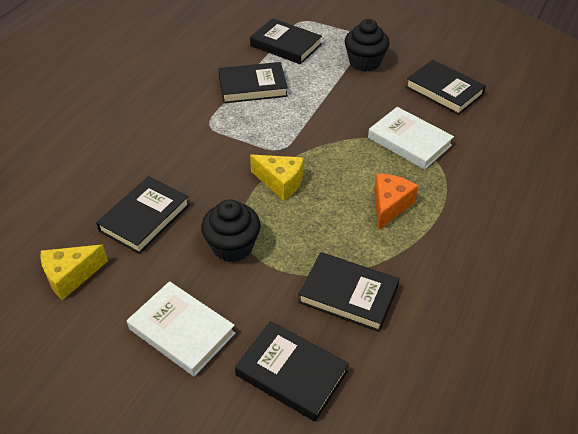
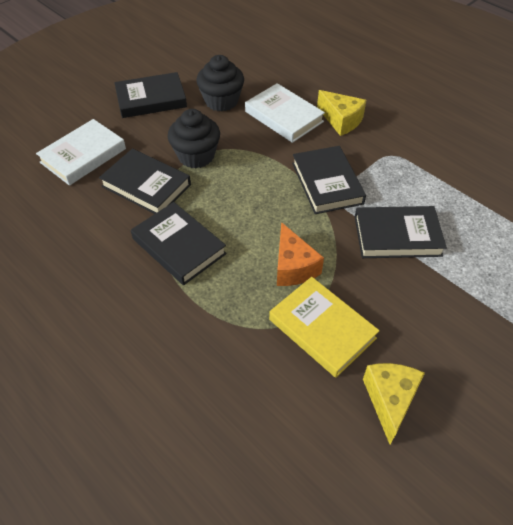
black book: 6 -> 5
yellow book: 0 -> 1

